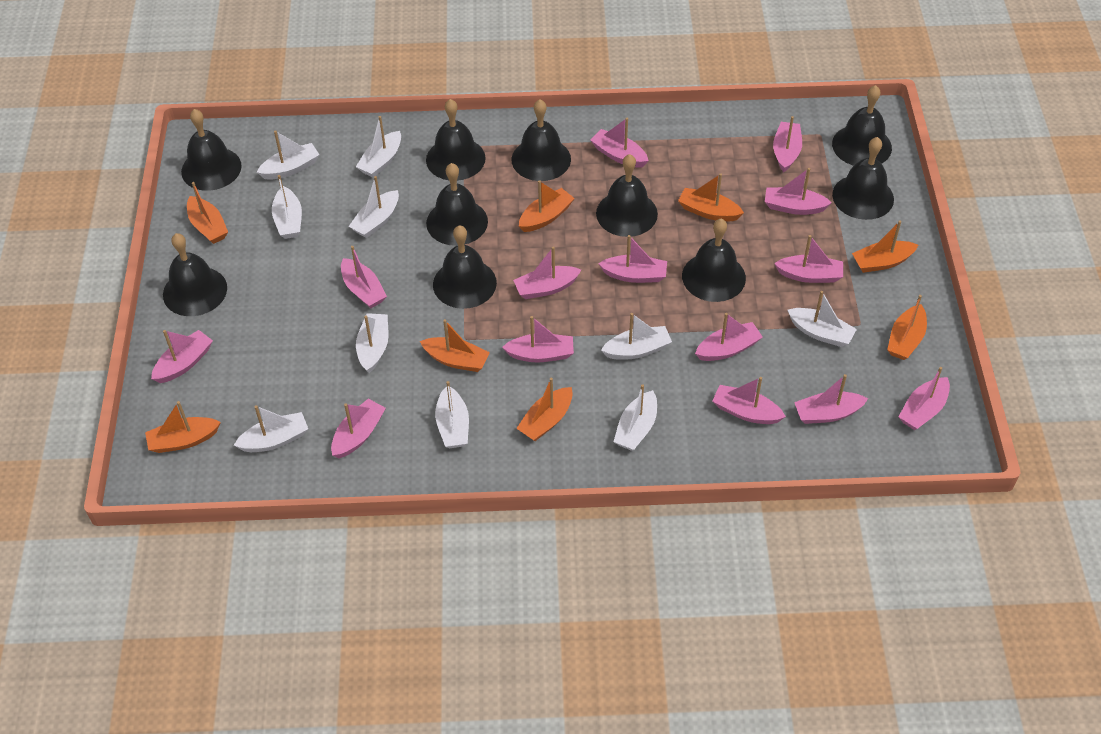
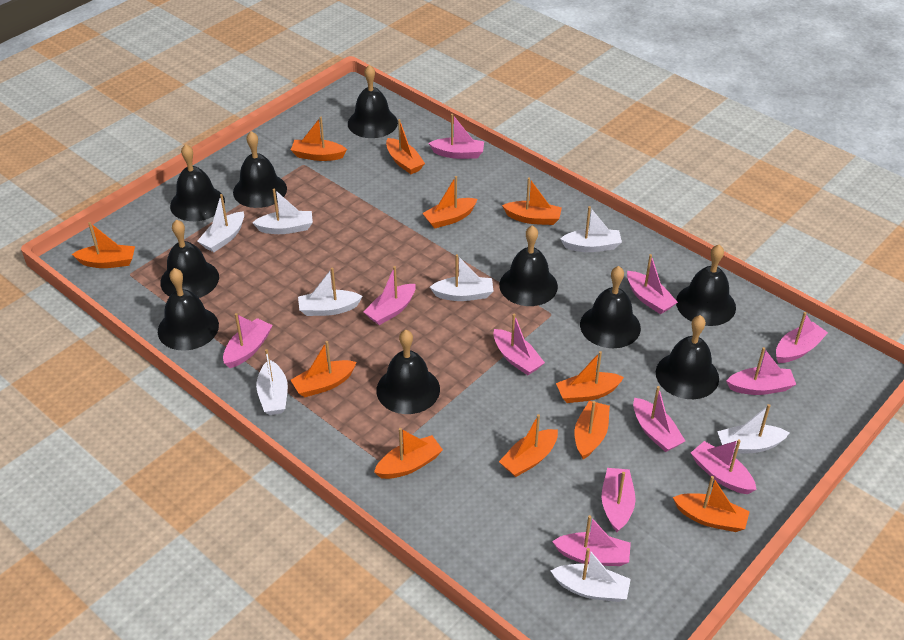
orange boat: 8 -> 11
pink boat: 14 -> 11
white boat: 10 -> 8

